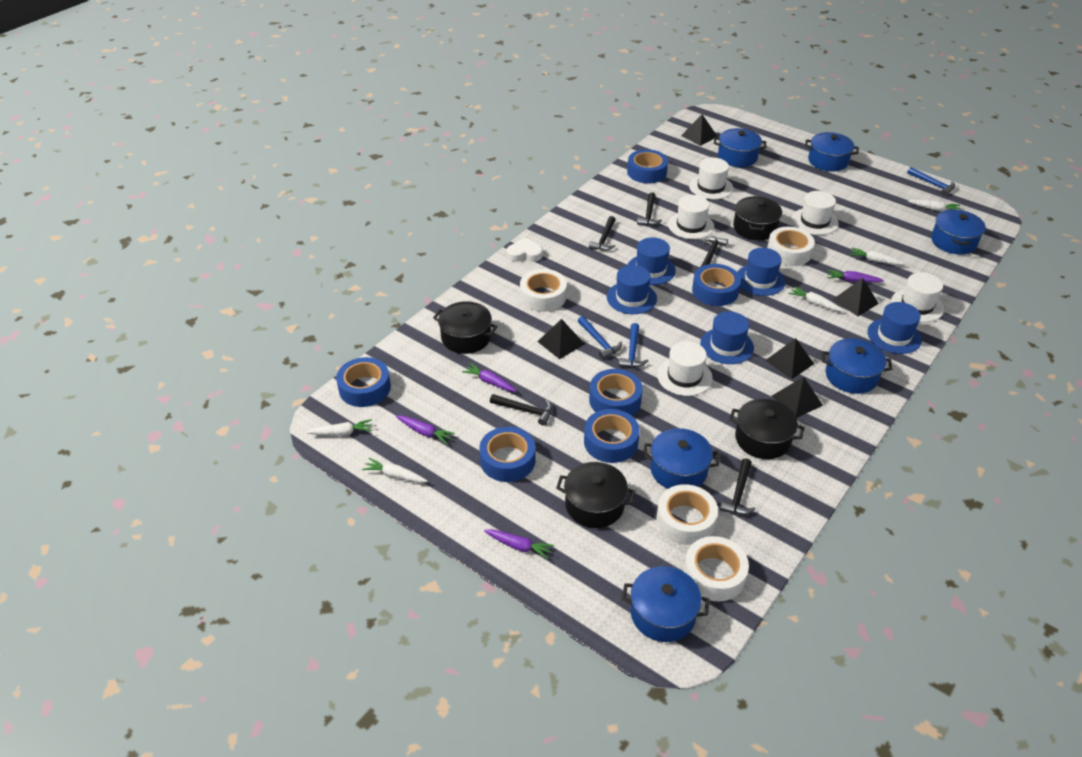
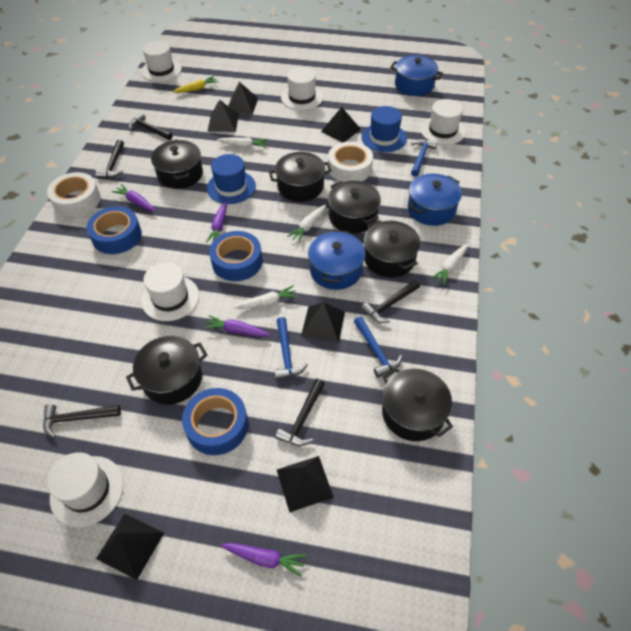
black pot: 4 -> 6
black pyramid: 5 -> 6
blue hat: 5 -> 2
blue pot: 6 -> 3
blue tape: 6 -> 3
white carrot: 5 -> 4
white heart: 1 -> 0
white tape: 4 -> 2
yellow carrot: 0 -> 1

